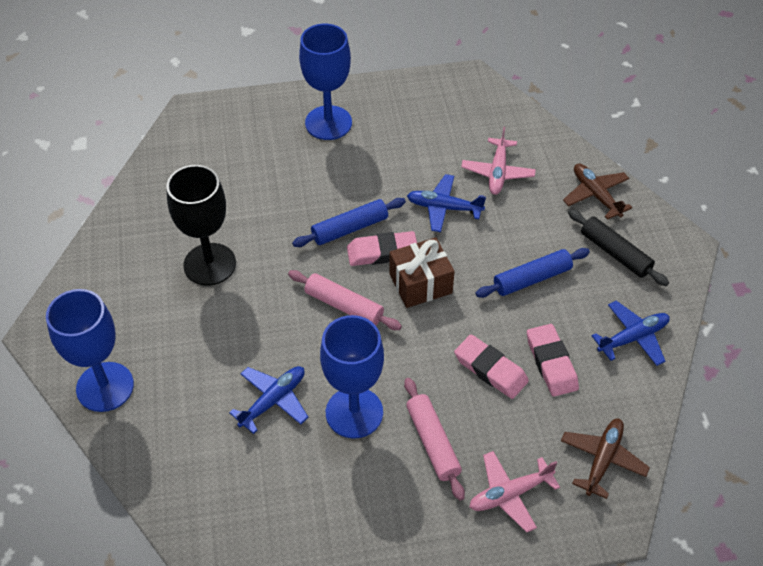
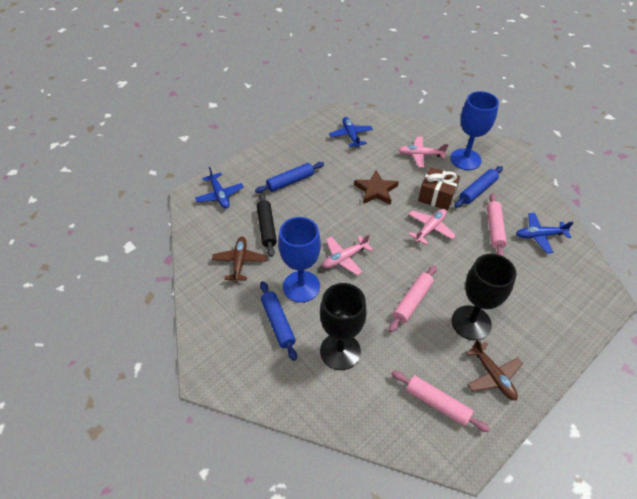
black goblet: 1 -> 2
blue goblet: 3 -> 2
blue rolling pin: 2 -> 3
brown star: 0 -> 1
pink eraser: 3 -> 0
pink plane: 2 -> 3
pink rolling pin: 2 -> 3

